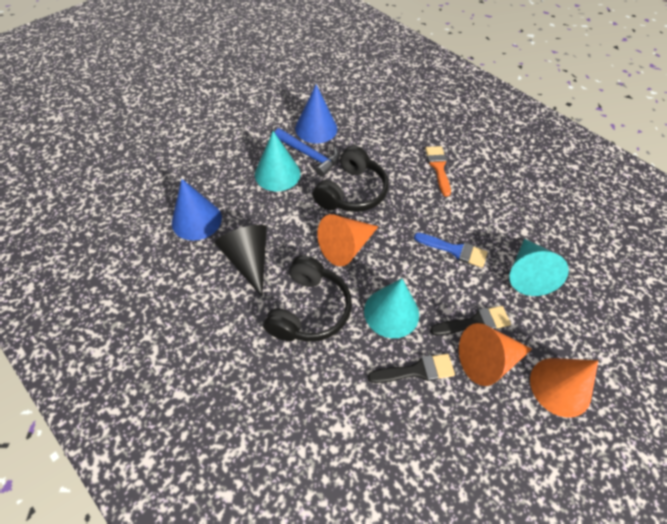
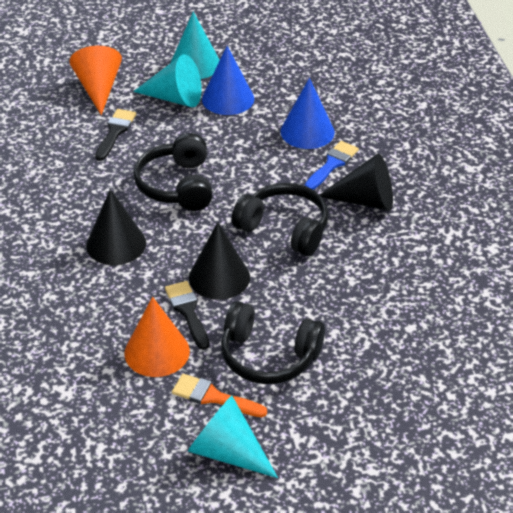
black cone: 1 -> 3
black headphones: 2 -> 3
blue hammer: 1 -> 0
orange cone: 3 -> 2

